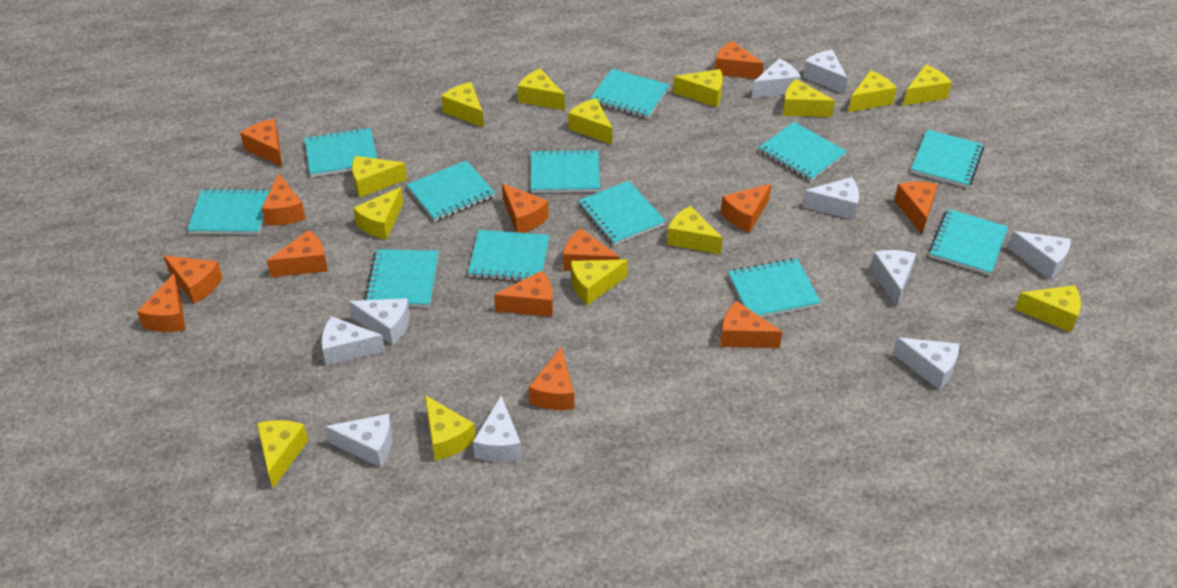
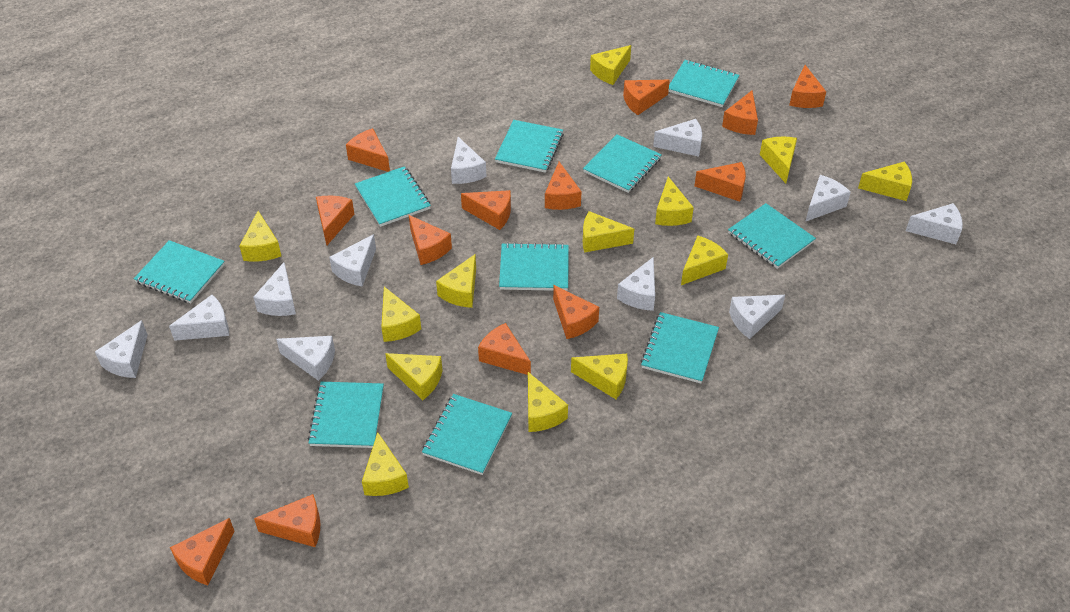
turquoise notebook: 12 -> 10
white cheese: 10 -> 11
yellow cheese: 14 -> 13

